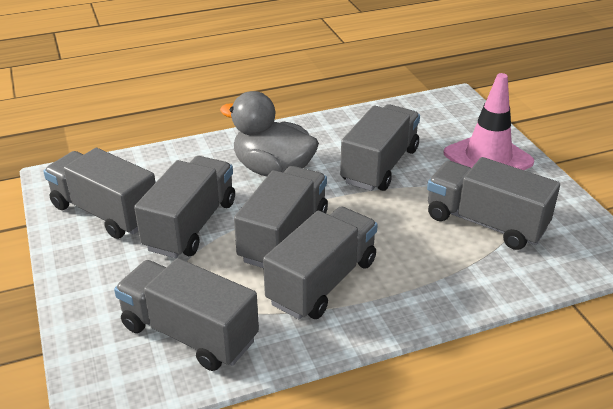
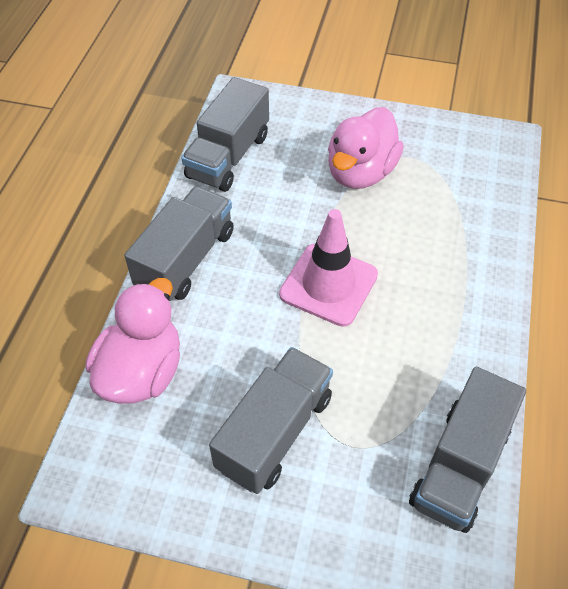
grey duck: 1 -> 0
grey truck: 7 -> 4
pink duck: 0 -> 2

